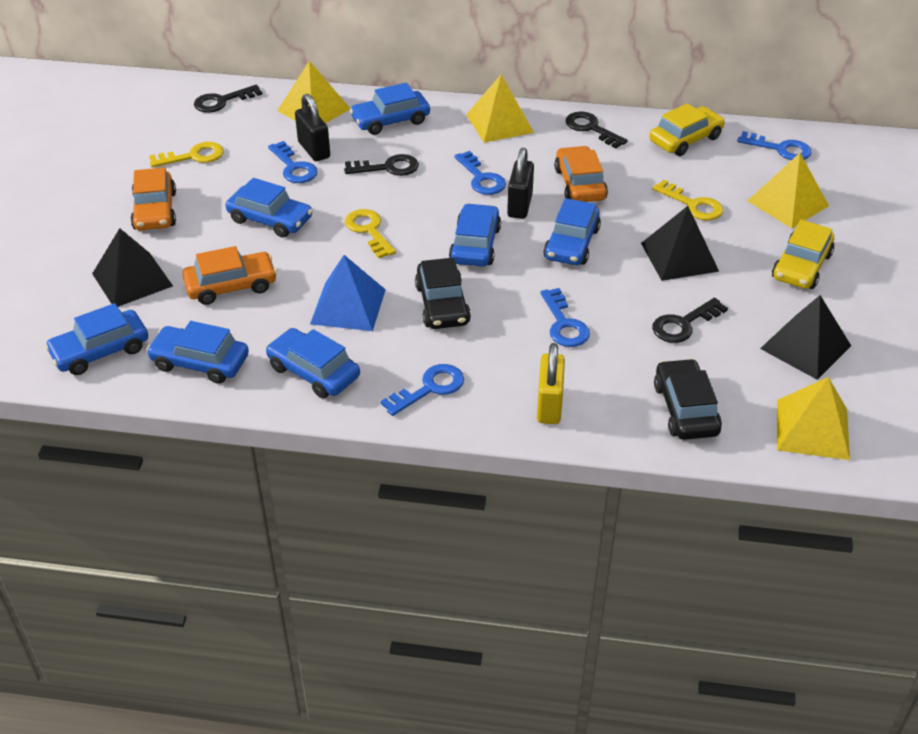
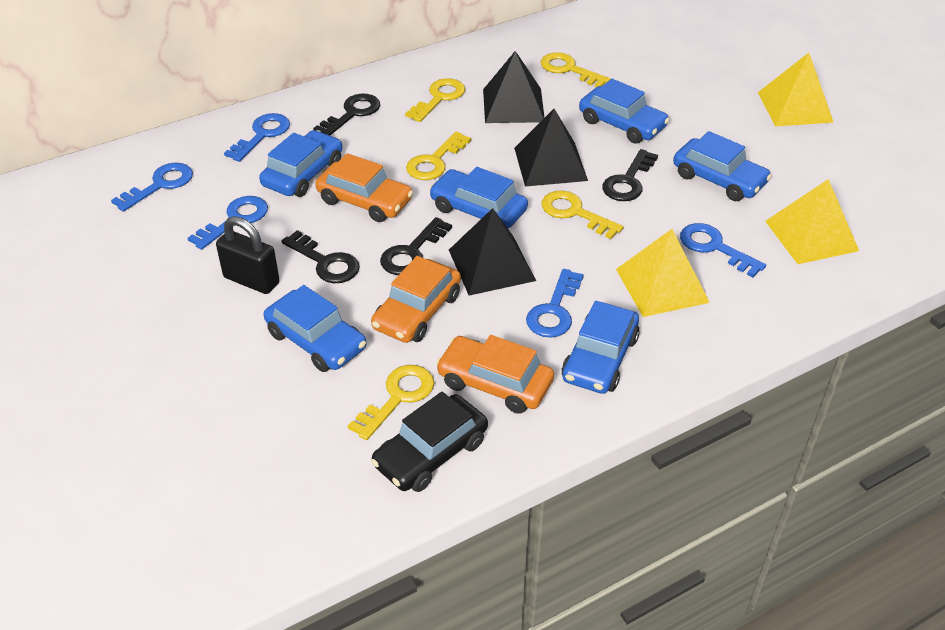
black car: 2 -> 1
black padlock: 2 -> 1
blue car: 7 -> 6
blue pyramid: 1 -> 0
yellow car: 2 -> 0
yellow key: 3 -> 5
yellow padlock: 1 -> 0
yellow pyramid: 4 -> 3

